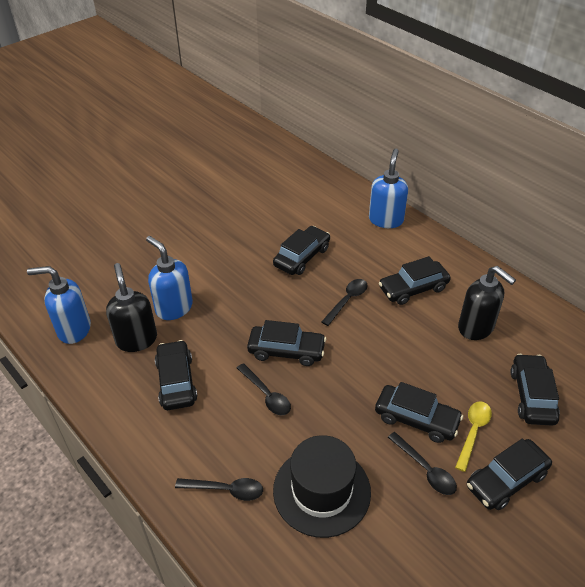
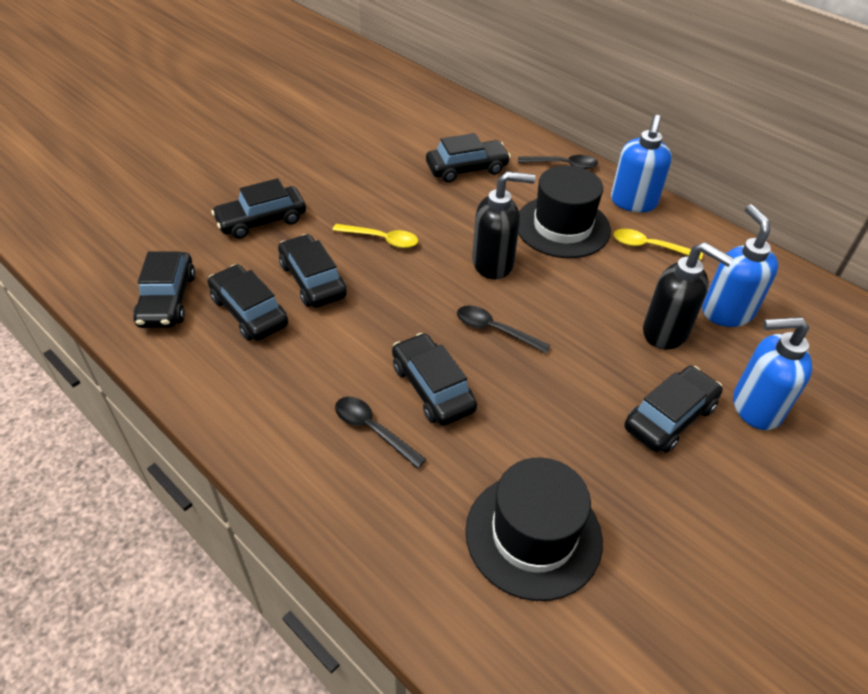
black hat: 1 -> 2
black spoon: 4 -> 3
yellow spoon: 1 -> 2

